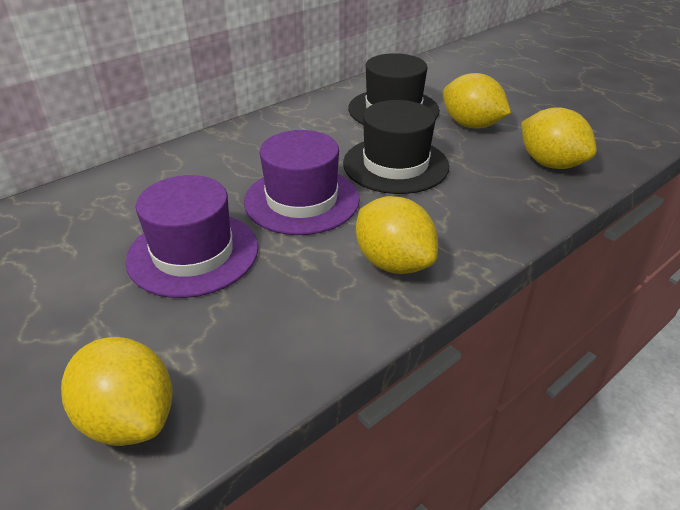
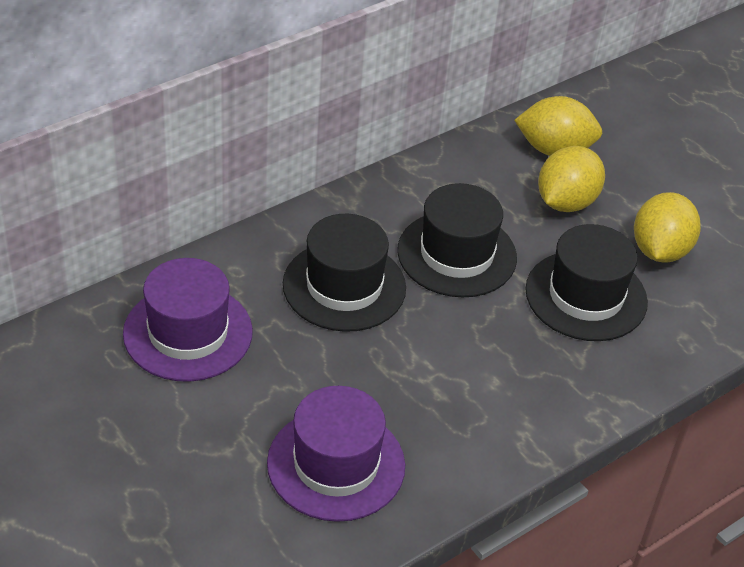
black hat: 2 -> 3
yellow lemon: 4 -> 3

